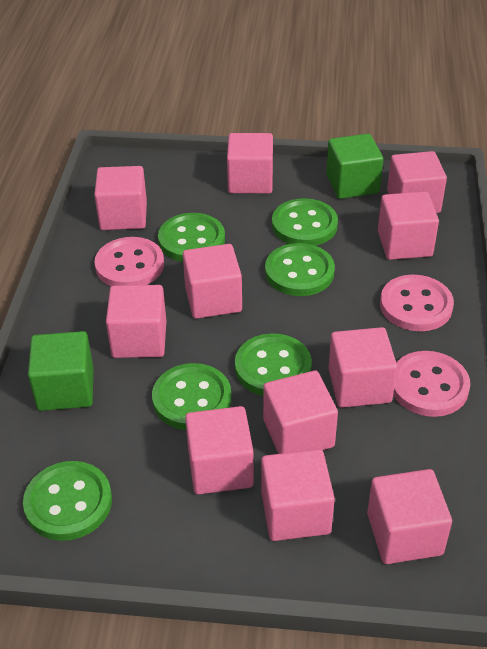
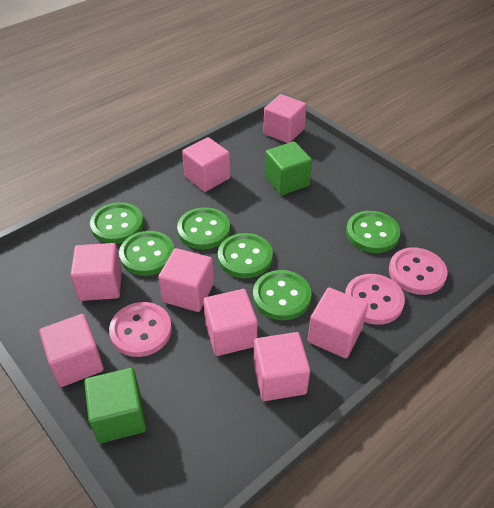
pink cube: 11 -> 8

